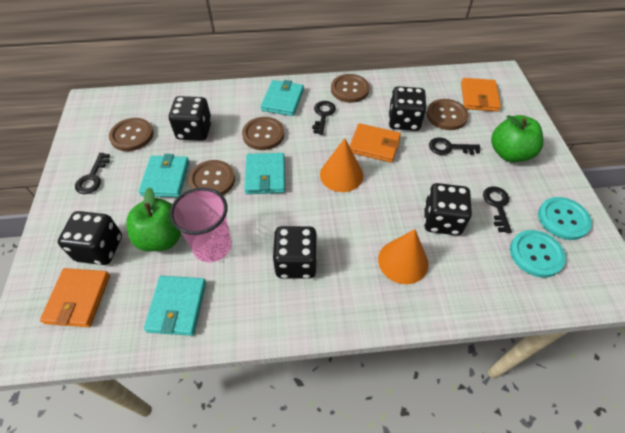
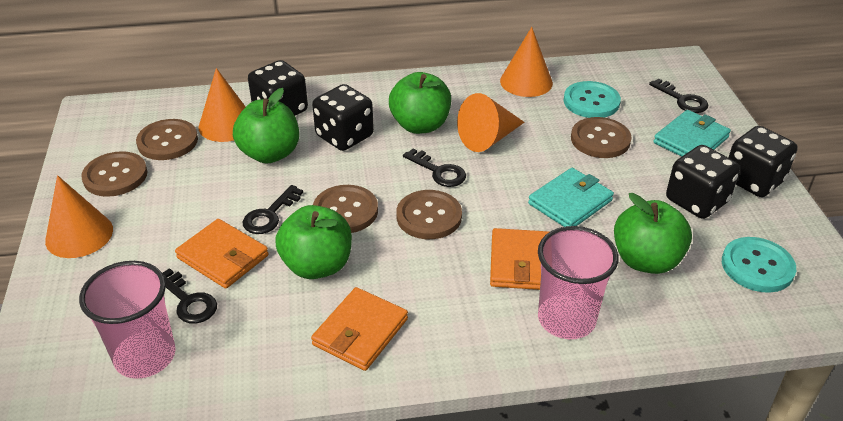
black dice: 5 -> 4
green apple: 2 -> 4
orange cone: 2 -> 4
pink cup: 1 -> 2
turquoise wallet: 4 -> 2

